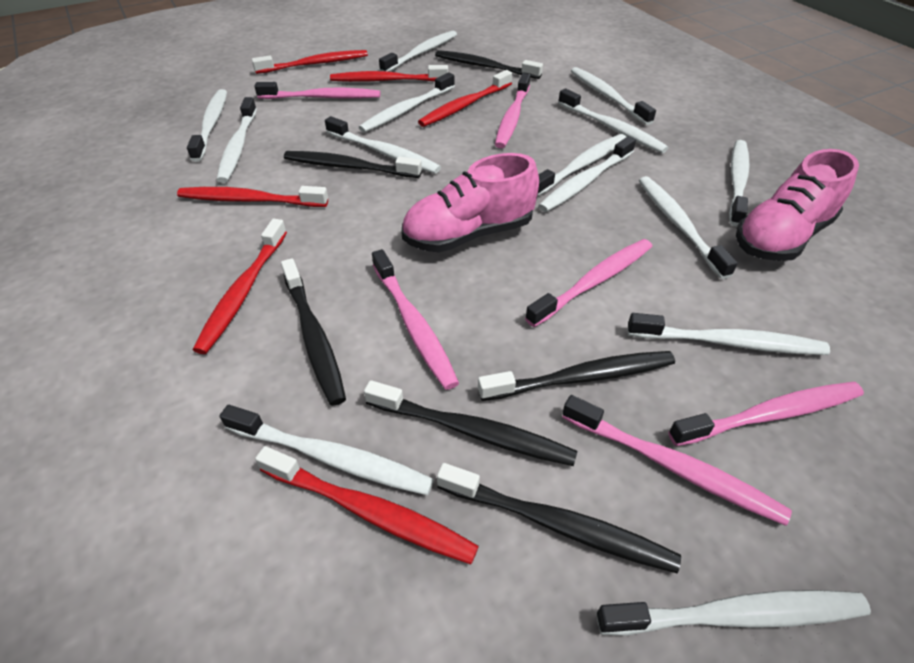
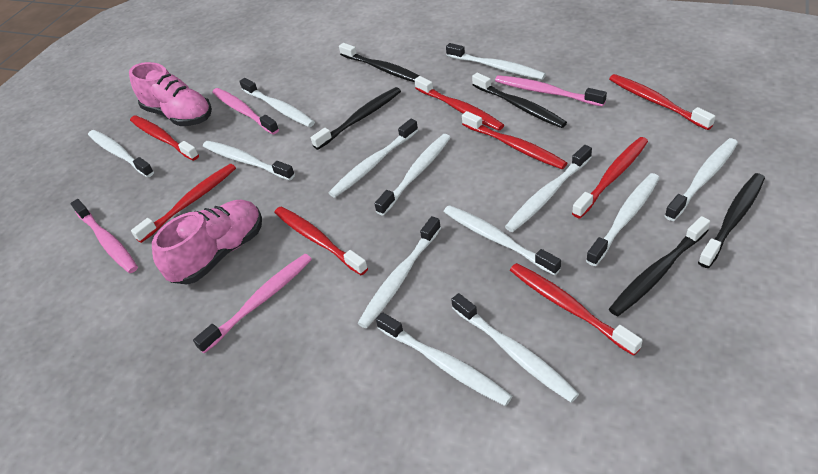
black toothbrush: 6 -> 5
pink toothbrush: 6 -> 4
red toothbrush: 6 -> 8
white toothbrush: 14 -> 13

